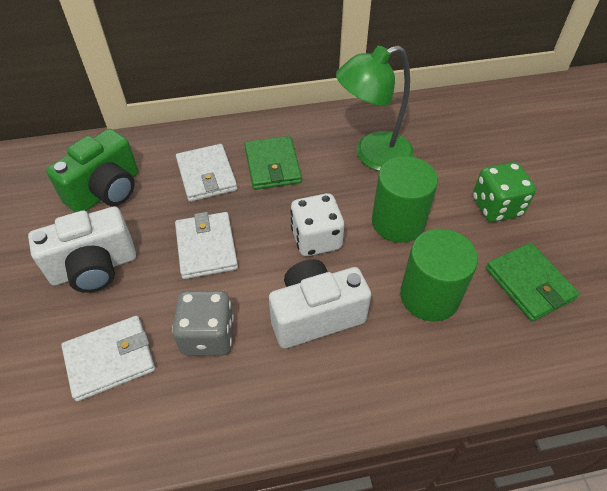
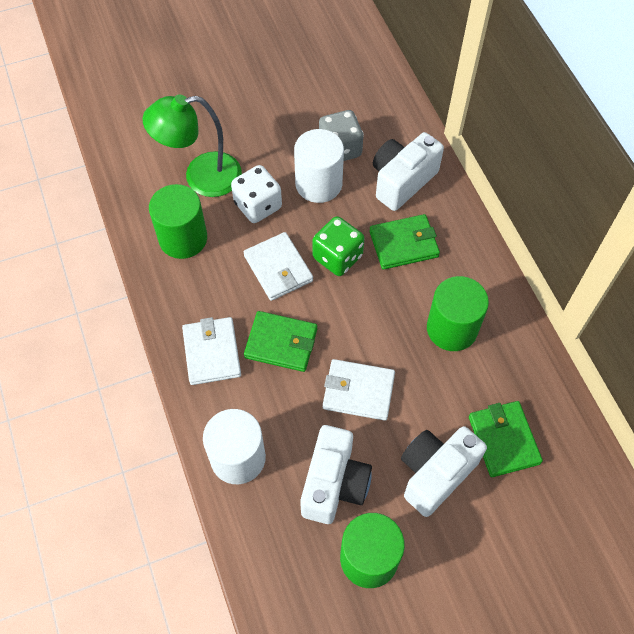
green camera: 1 -> 0
green cylinder: 2 -> 3
green wallet: 2 -> 3
white camera: 2 -> 3
white cylinder: 0 -> 2

